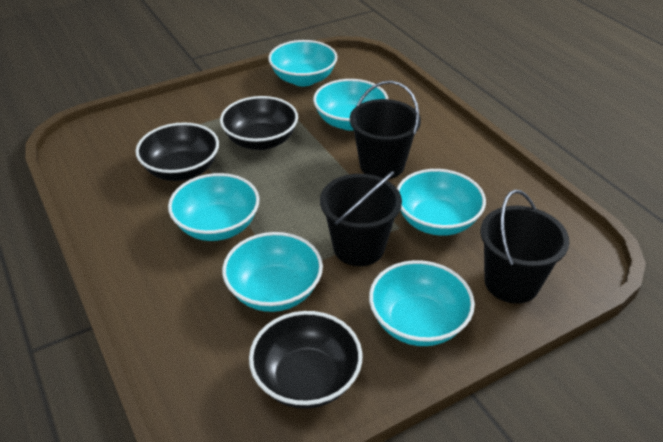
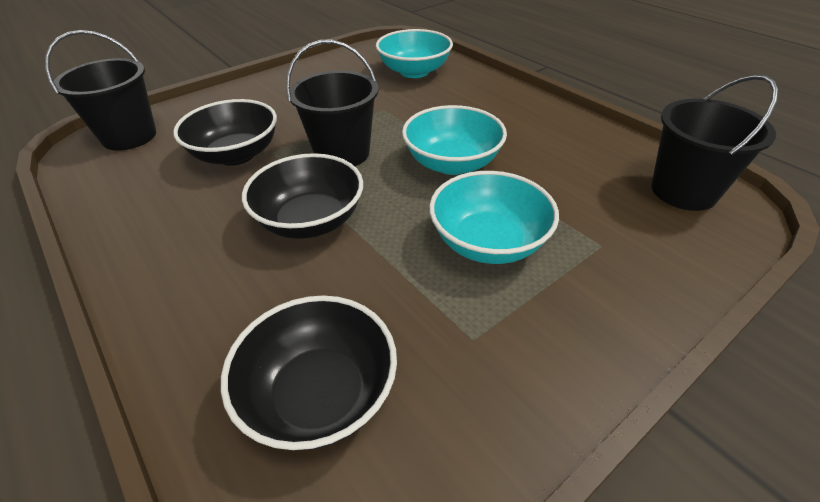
turquoise bowl: 6 -> 3

